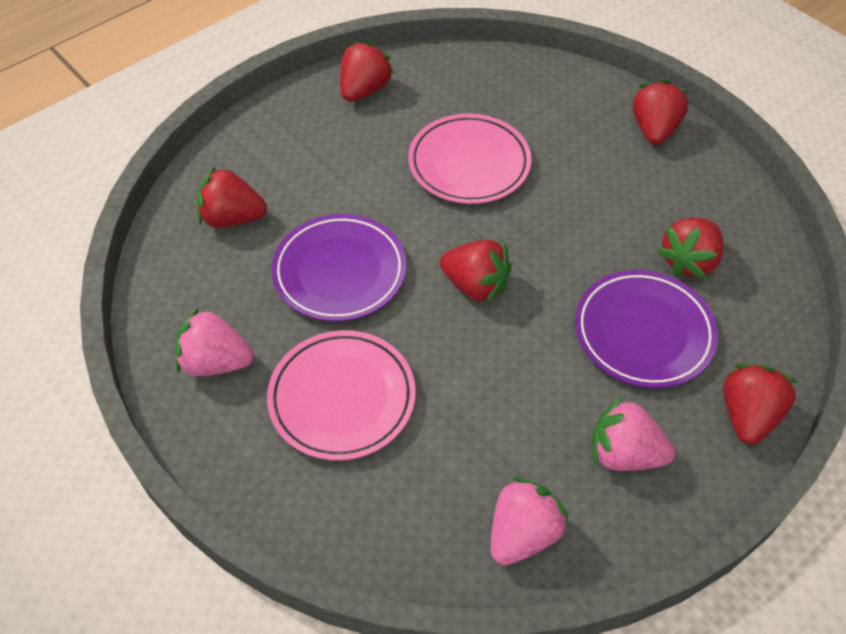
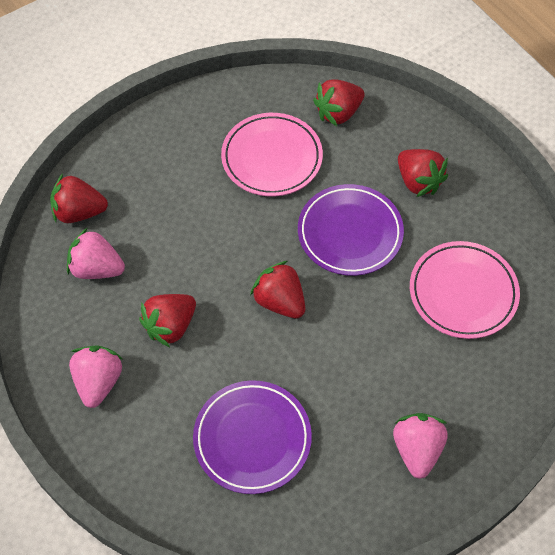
red strawberry: 6 -> 5

